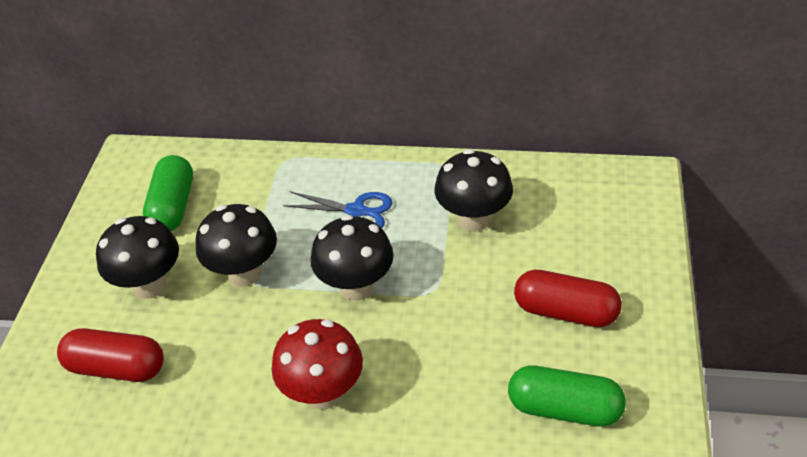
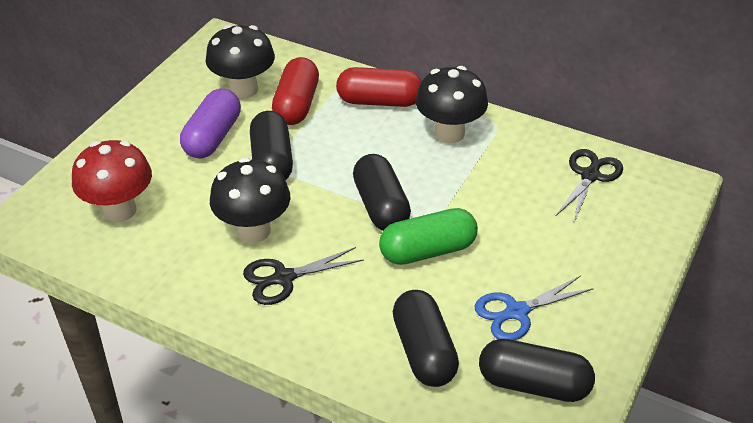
black capsule: 0 -> 4
black mushroom: 4 -> 3
black scissors: 0 -> 2
green capsule: 2 -> 1
purple capsule: 0 -> 1

